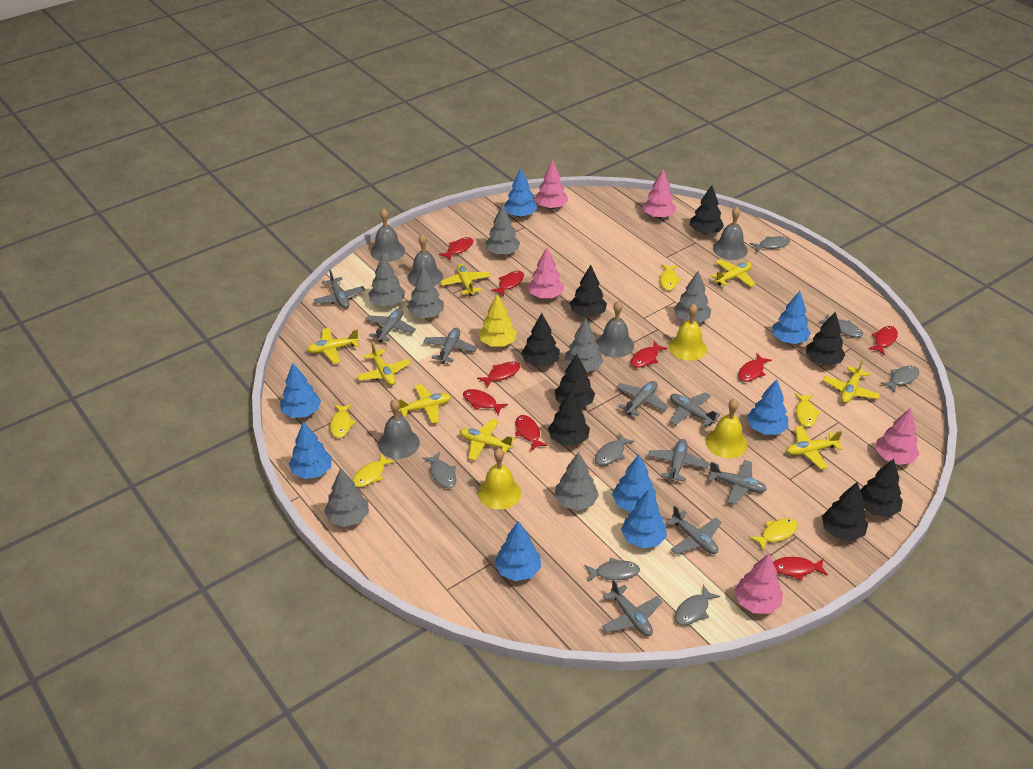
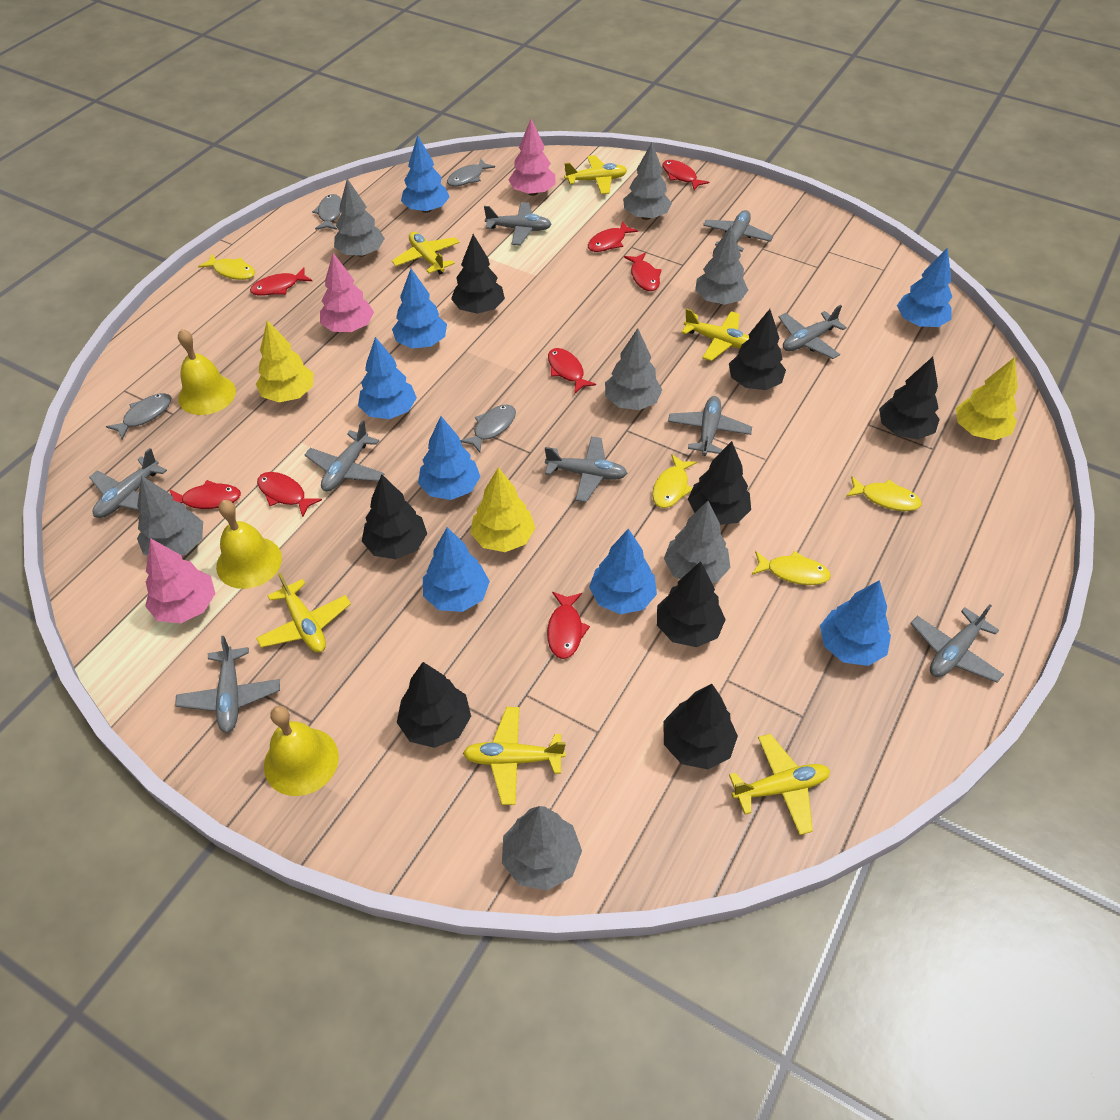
grey bell: 5 -> 0
grey fish: 7 -> 4
pink tree: 5 -> 3
red fish: 9 -> 8
yellow fish: 5 -> 4
yellow plane: 8 -> 6
yellow tree: 1 -> 3

